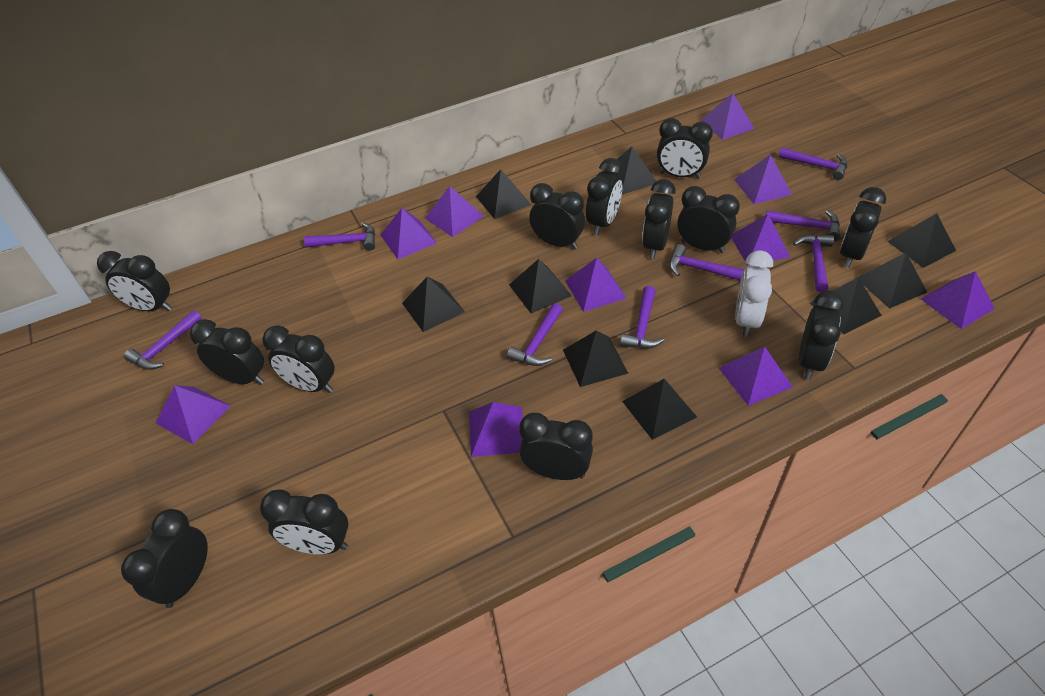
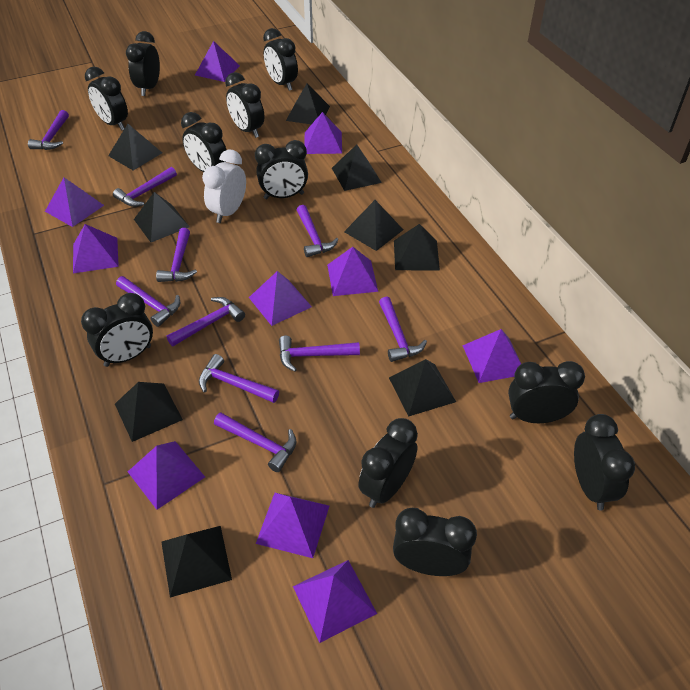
black clock: 13 -> 11
purple hammer: 8 -> 10

